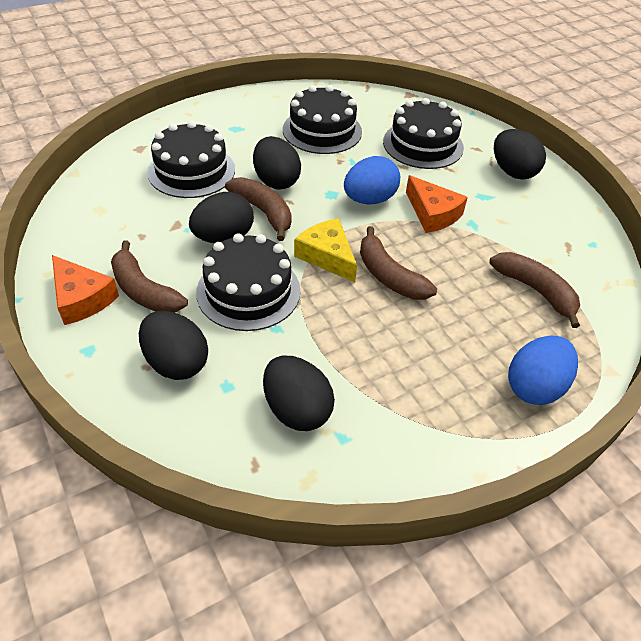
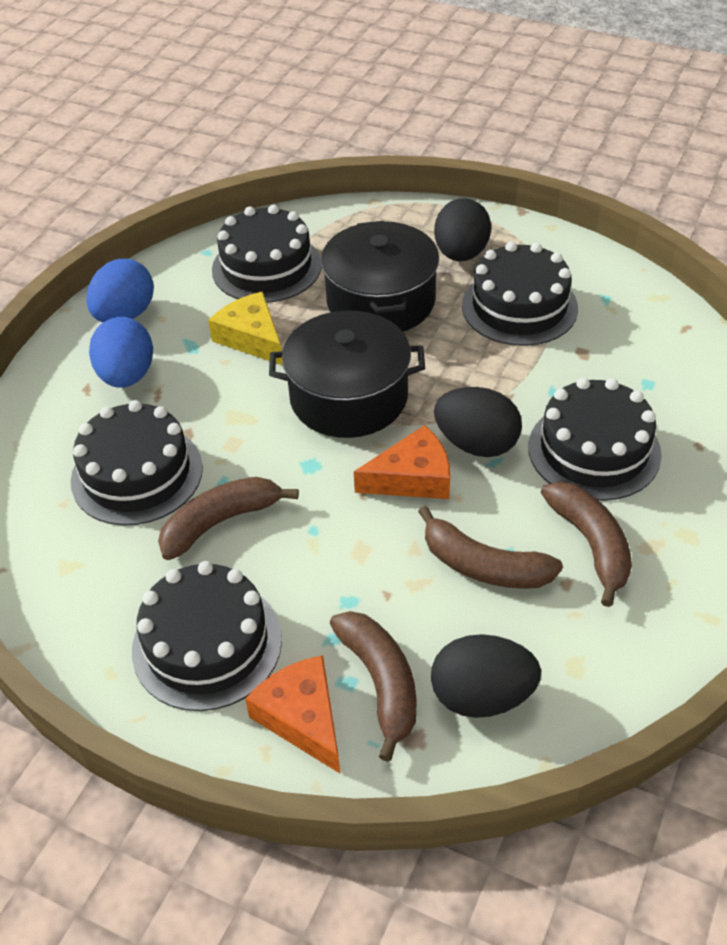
black cake: 4 -> 5
black egg: 5 -> 3
black pot: 0 -> 2

